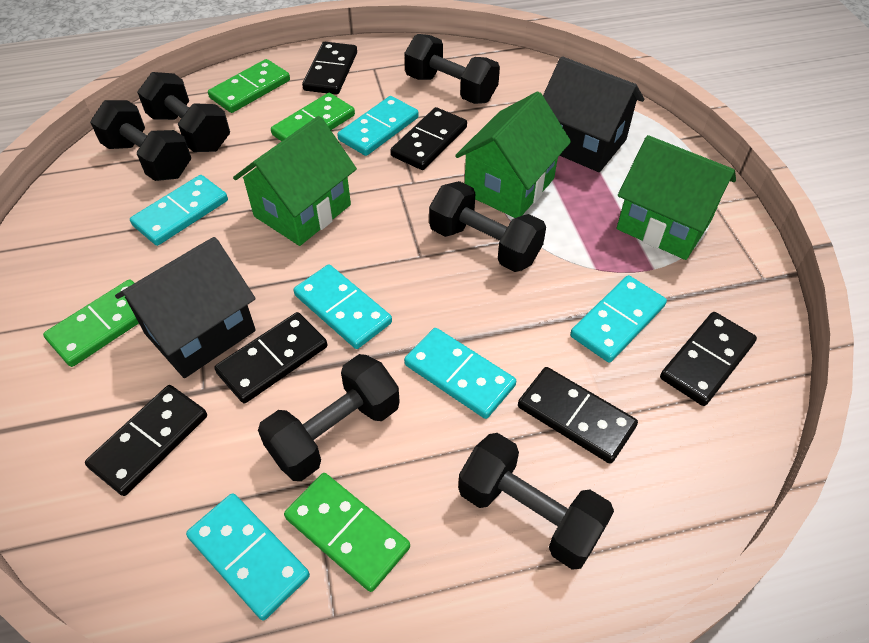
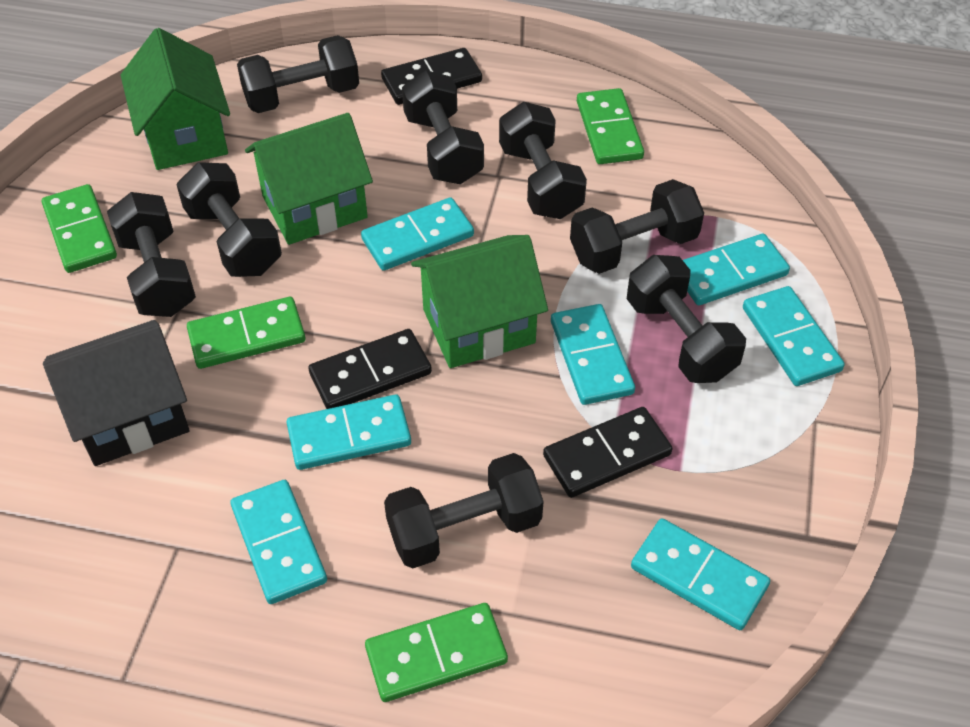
black domino: 6 -> 3
black dumbbell: 6 -> 8
black house: 2 -> 1
turquoise domino: 6 -> 7

